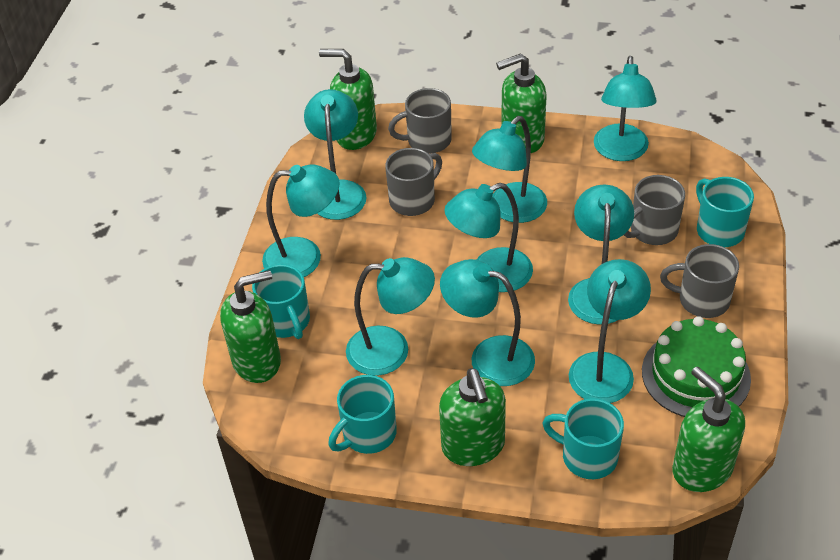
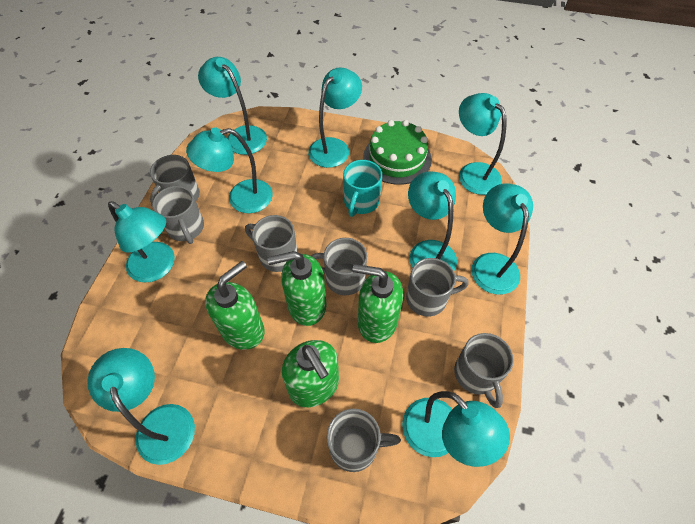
green soap dispenser: 5 -> 4
grey mug: 4 -> 7
turquoise mug: 4 -> 1

